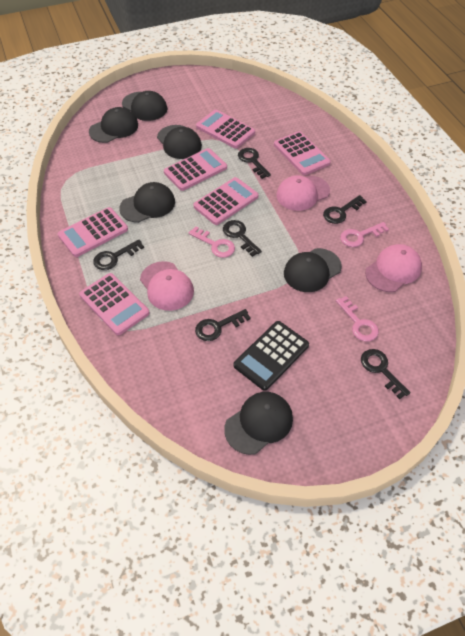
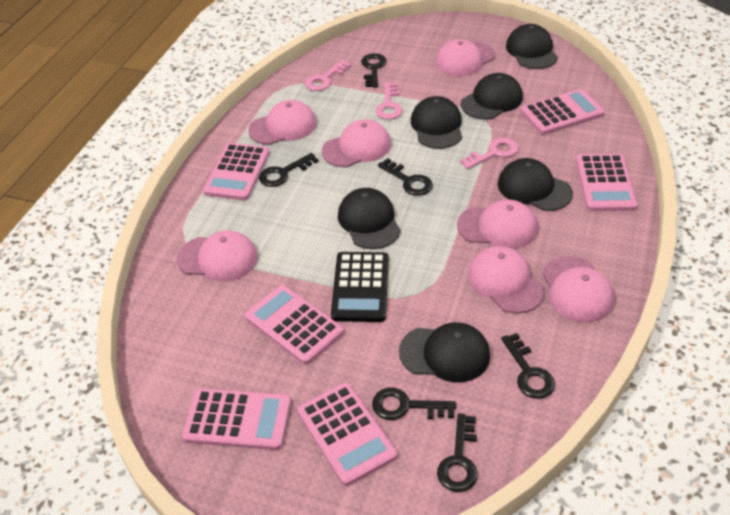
pink cap: 3 -> 7

